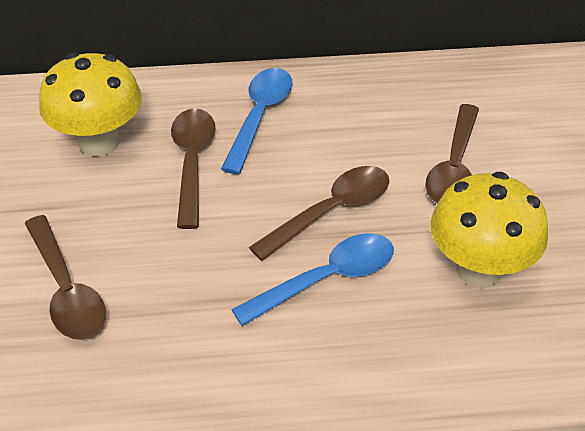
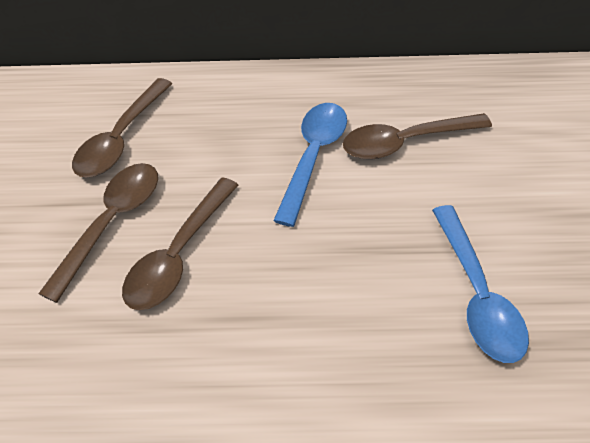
yellow mushroom: 2 -> 0

